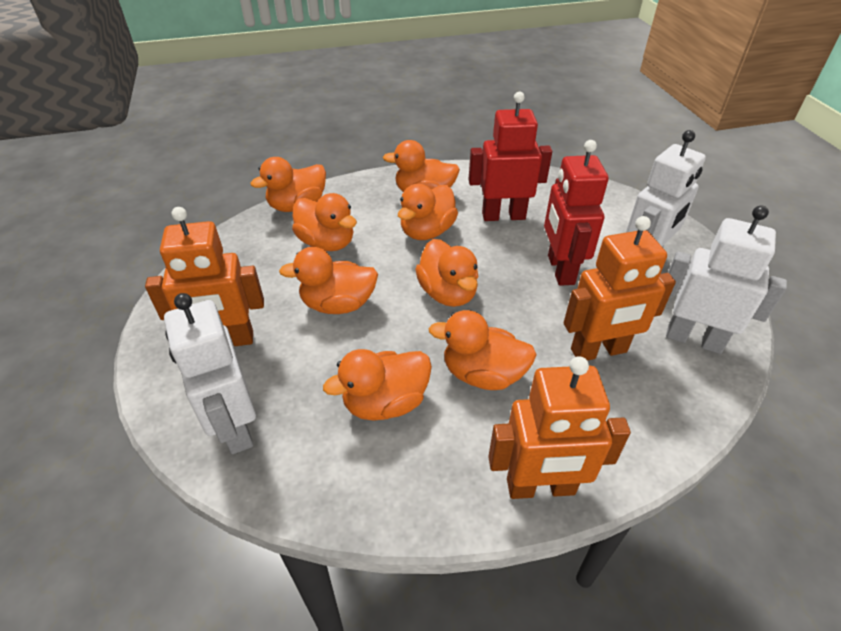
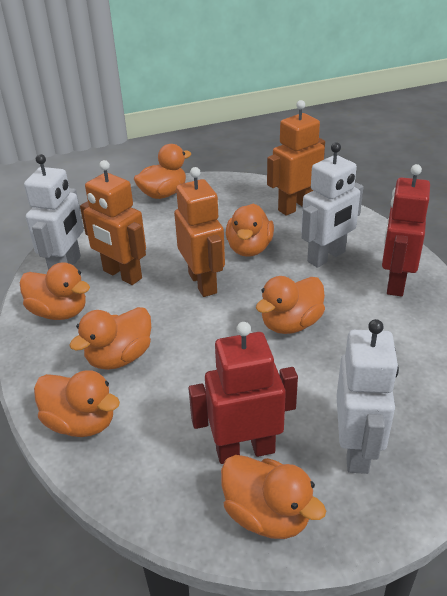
orange duck: 8 -> 7

